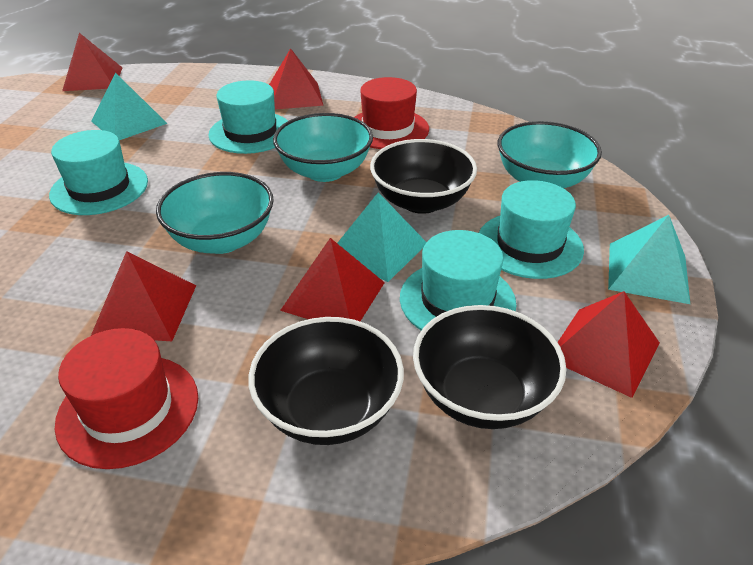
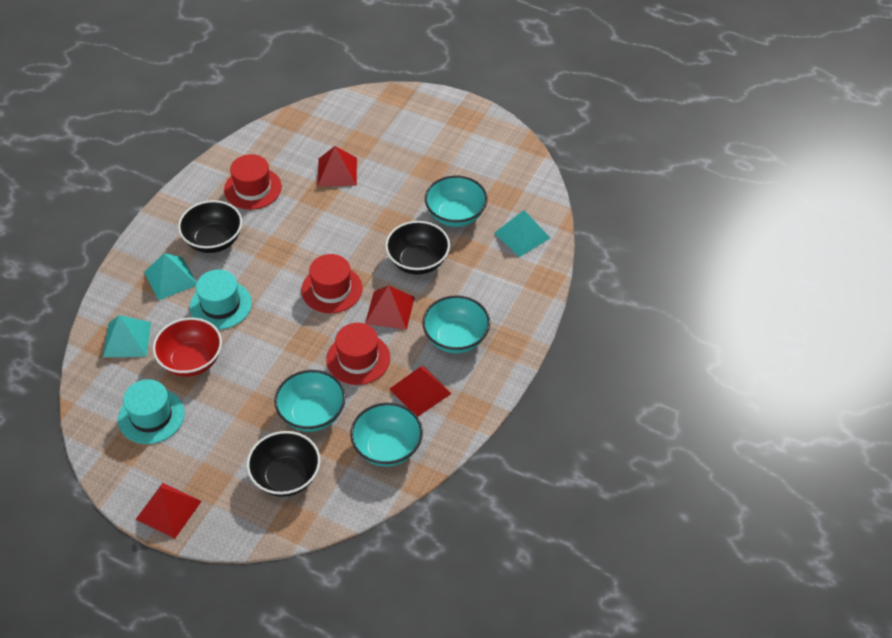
red bowl: 0 -> 1
red hat: 2 -> 3
red pyramid: 5 -> 4
turquoise bowl: 3 -> 4
turquoise hat: 4 -> 2

